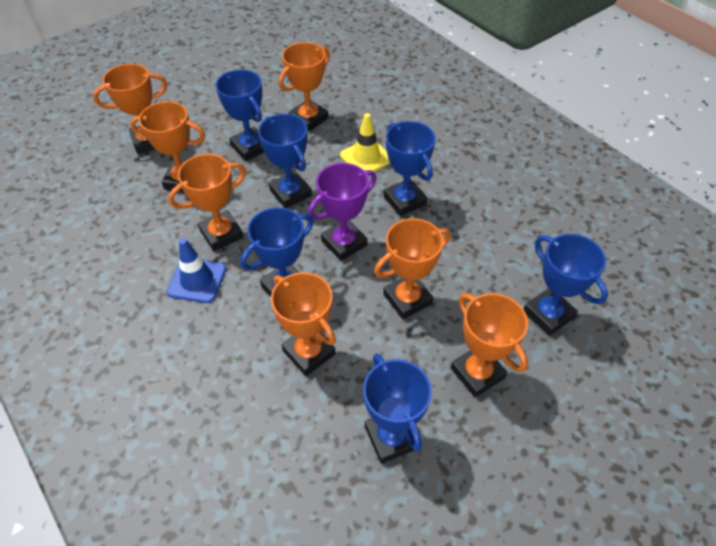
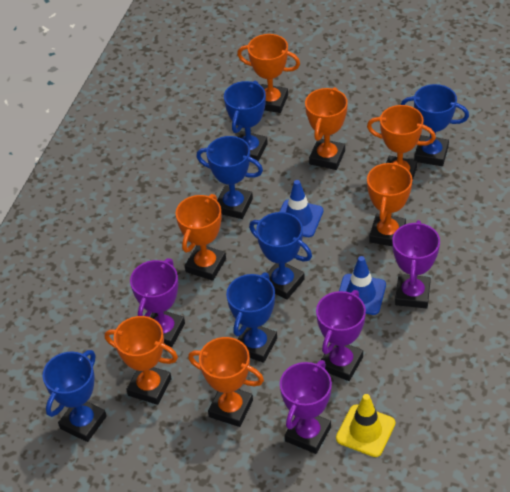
blue traffic cone: 1 -> 2
purple trophy: 1 -> 4

